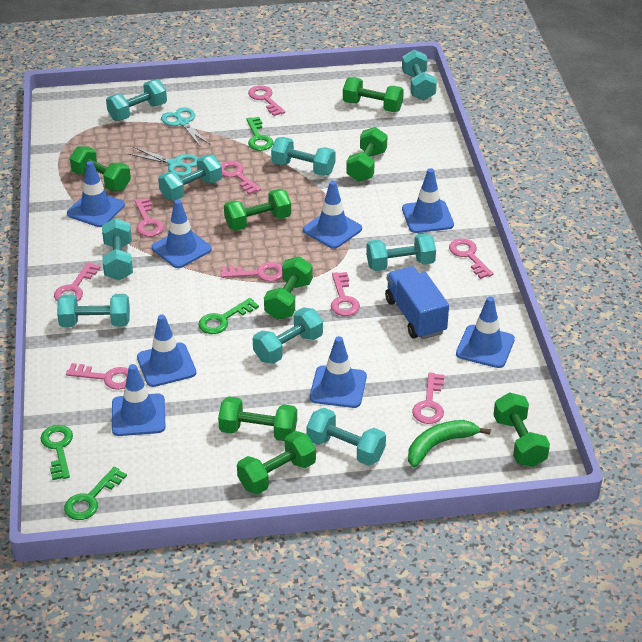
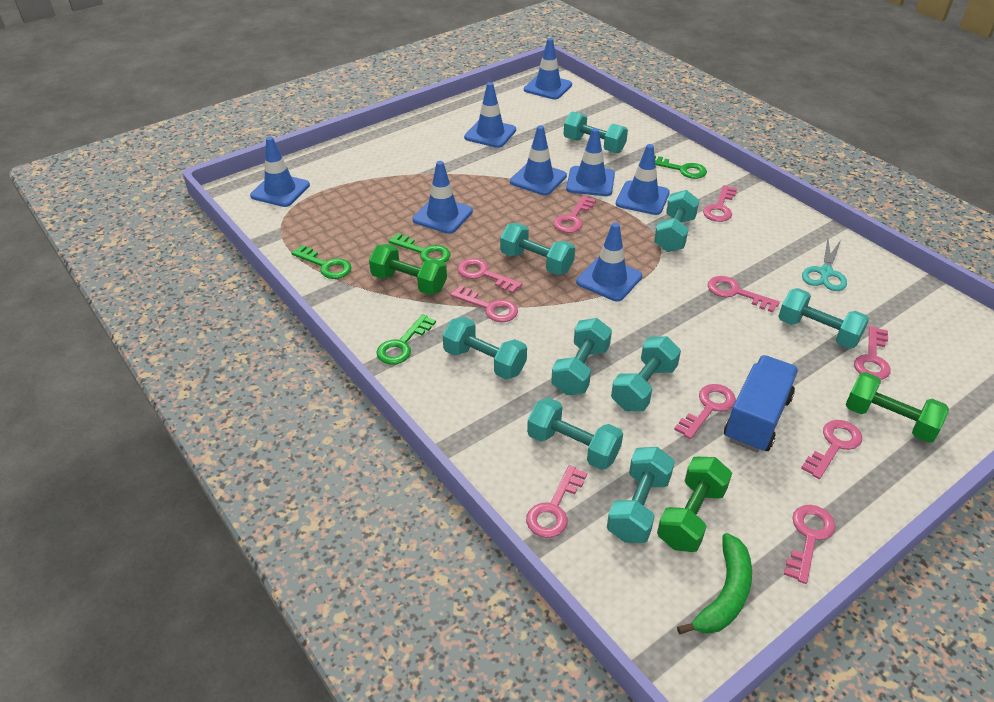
green dumbbell: 8 -> 3
pink key: 9 -> 10
turquoise scissors: 2 -> 1

